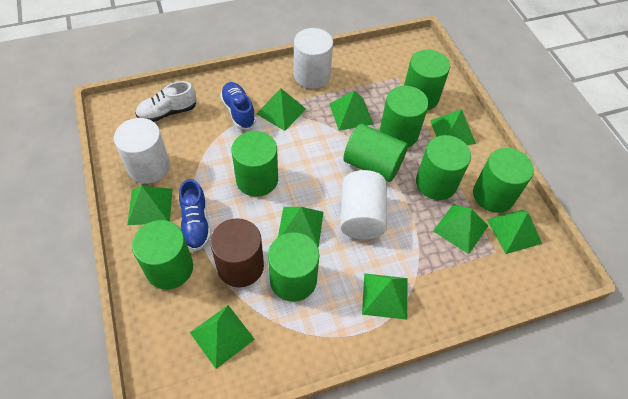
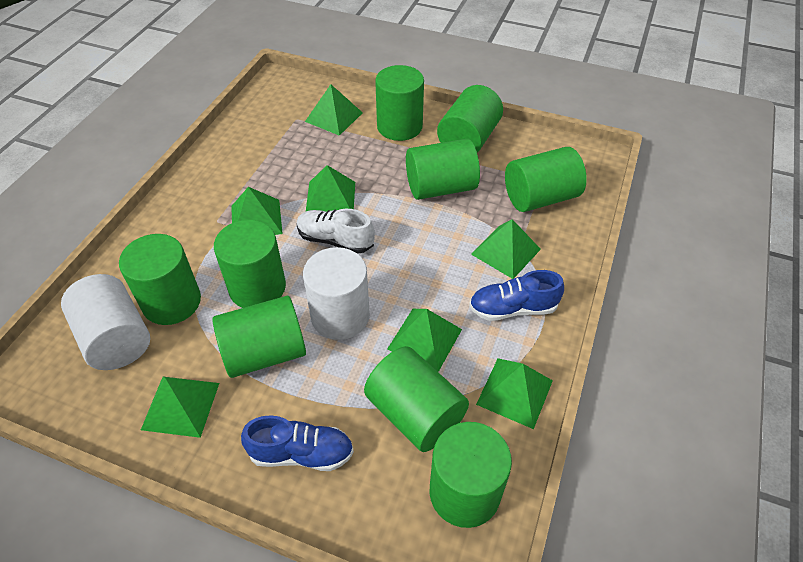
brown cylinder: 1 -> 0
green cylinder: 8 -> 9
green pyramid: 9 -> 7
white cylinder: 3 -> 2

